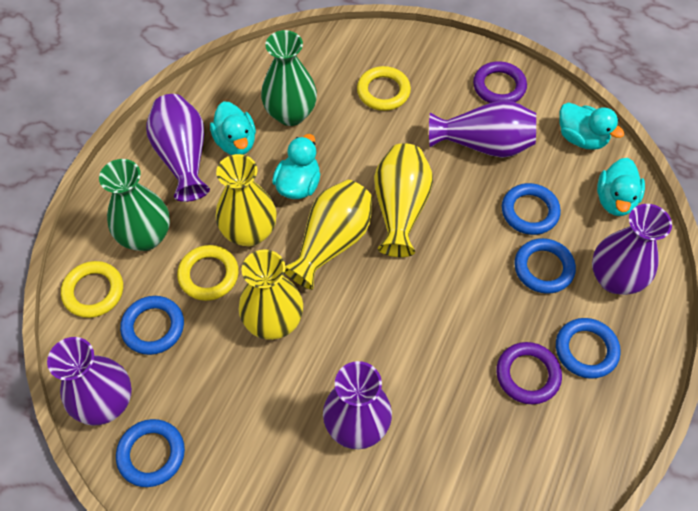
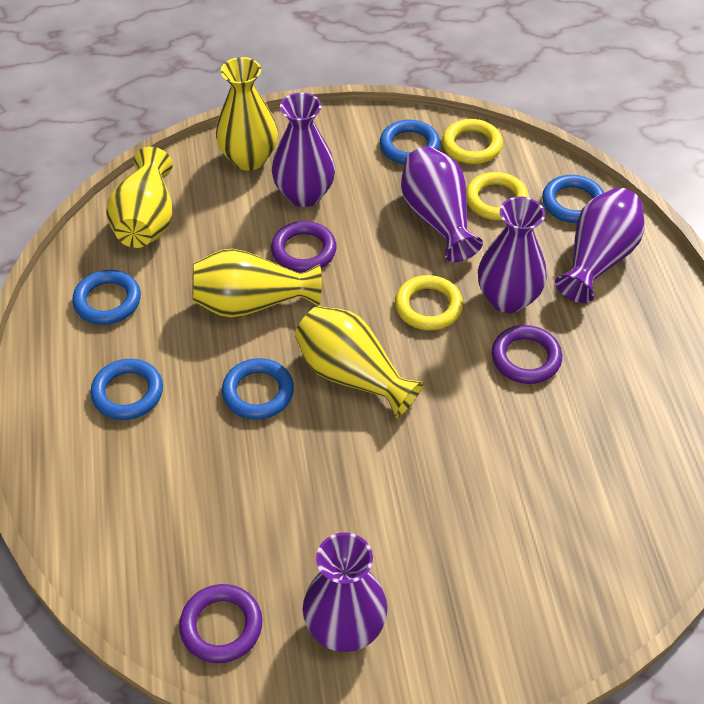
green vase: 2 -> 0
purple ring: 2 -> 3
turquoise duck: 4 -> 0

